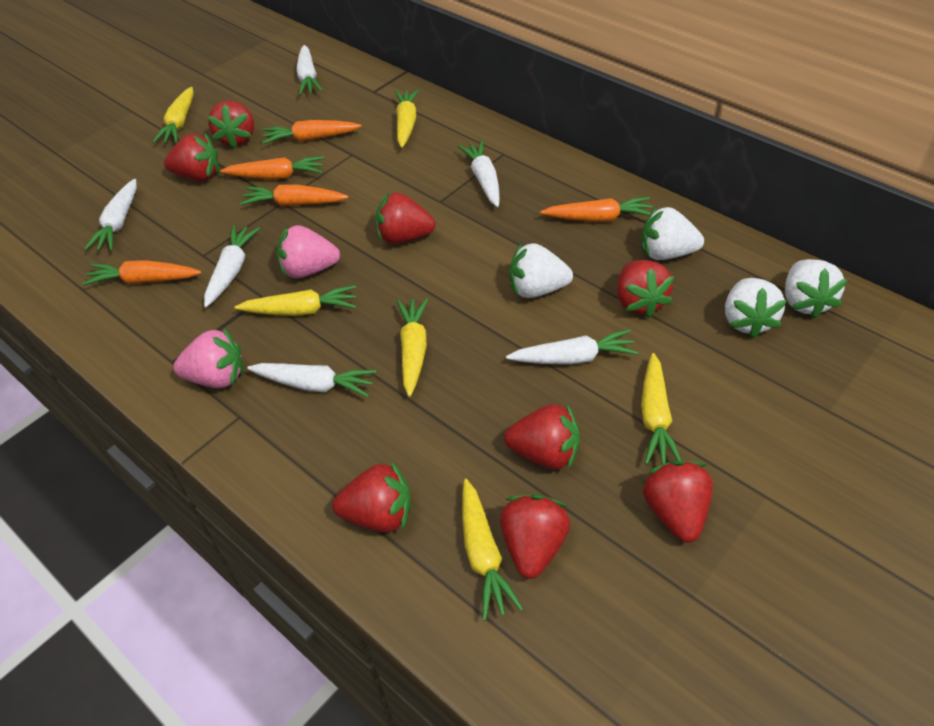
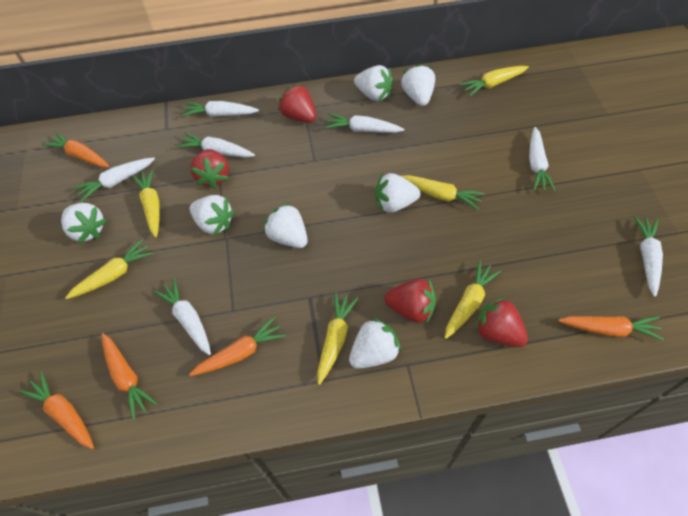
pink strawberry: 2 -> 0
red strawberry: 8 -> 4
white carrot: 6 -> 7
white strawberry: 4 -> 7

